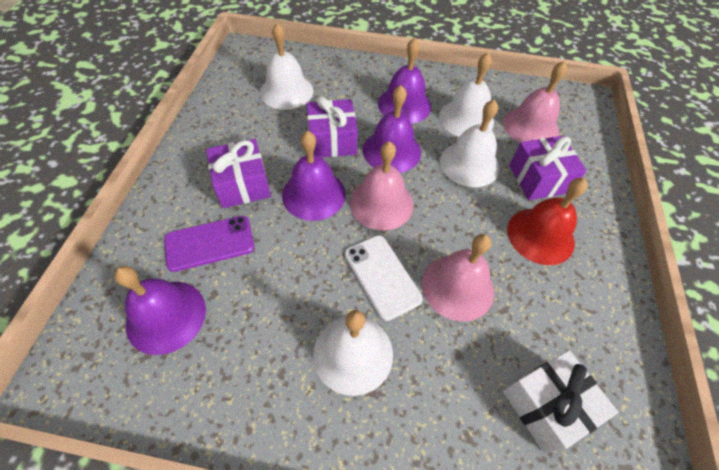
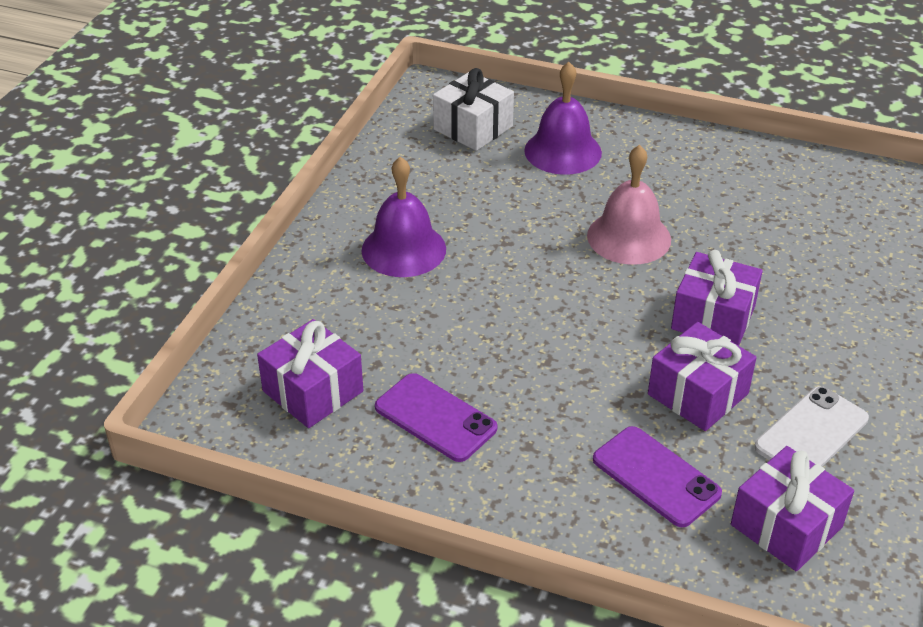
pink bell: 3 -> 1
purple bell: 4 -> 2
purple gift: 3 -> 4
purple phone: 1 -> 2
red bell: 1 -> 0
white bell: 4 -> 0

